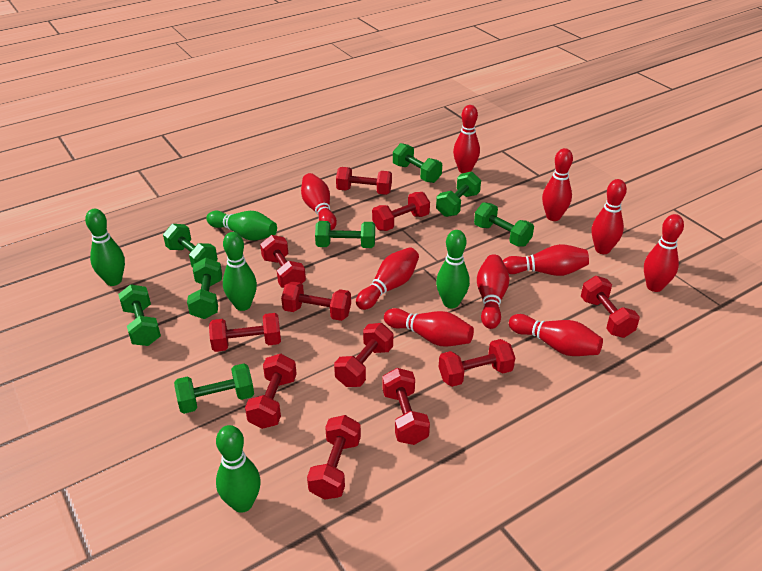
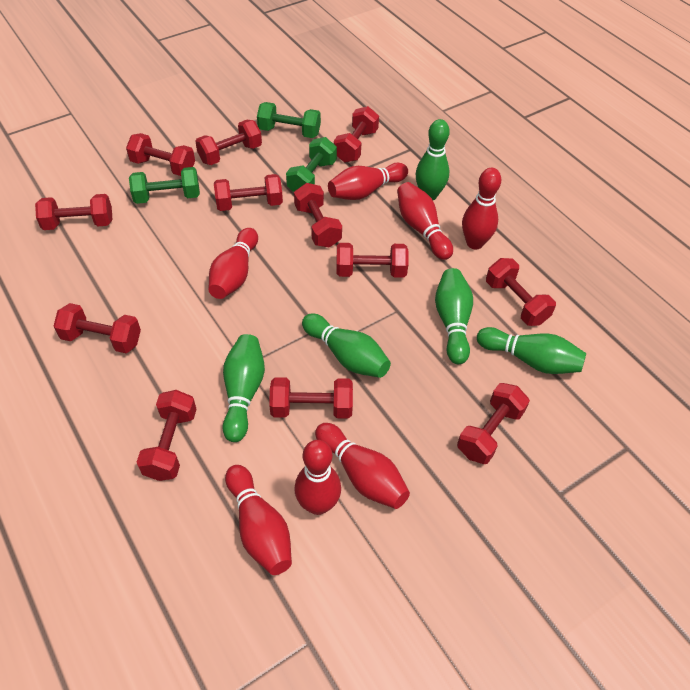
green dumbbell: 8 -> 3
red bowling pin: 10 -> 7
red dumbbell: 11 -> 12

